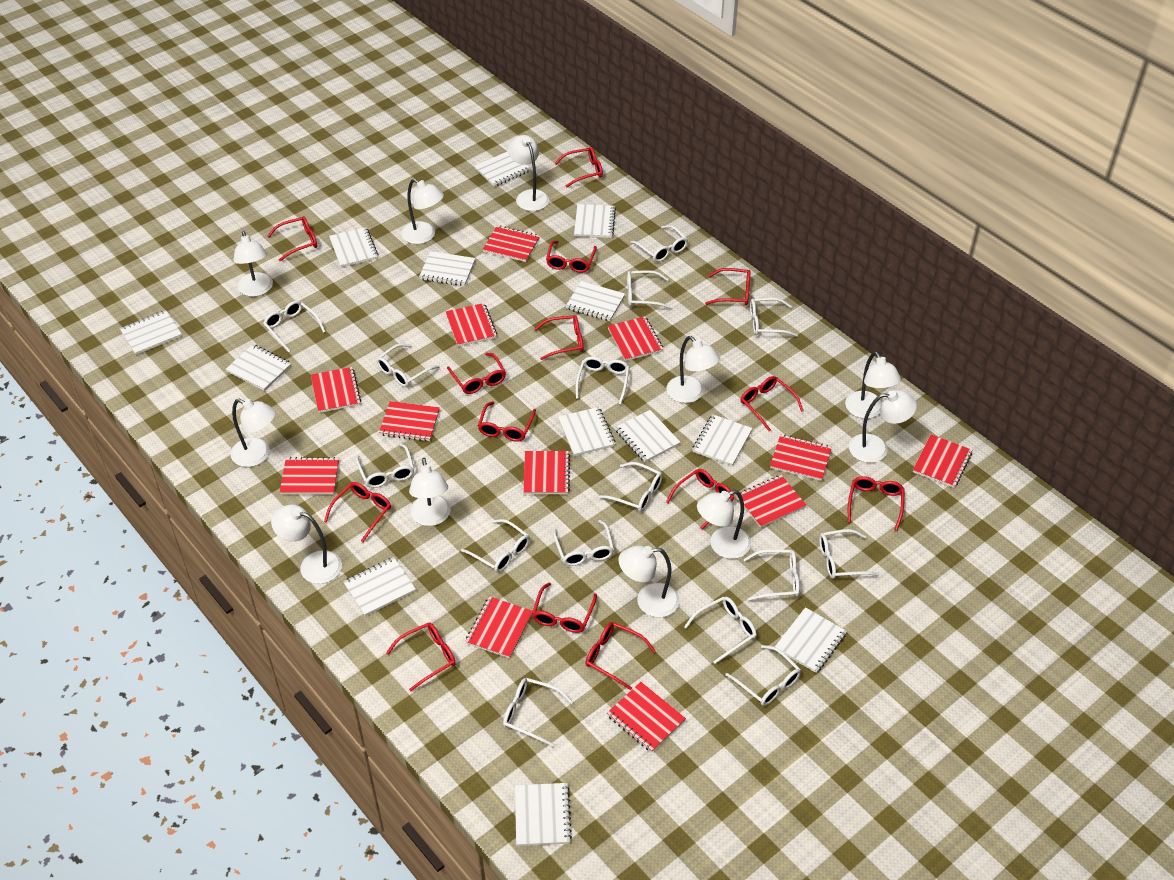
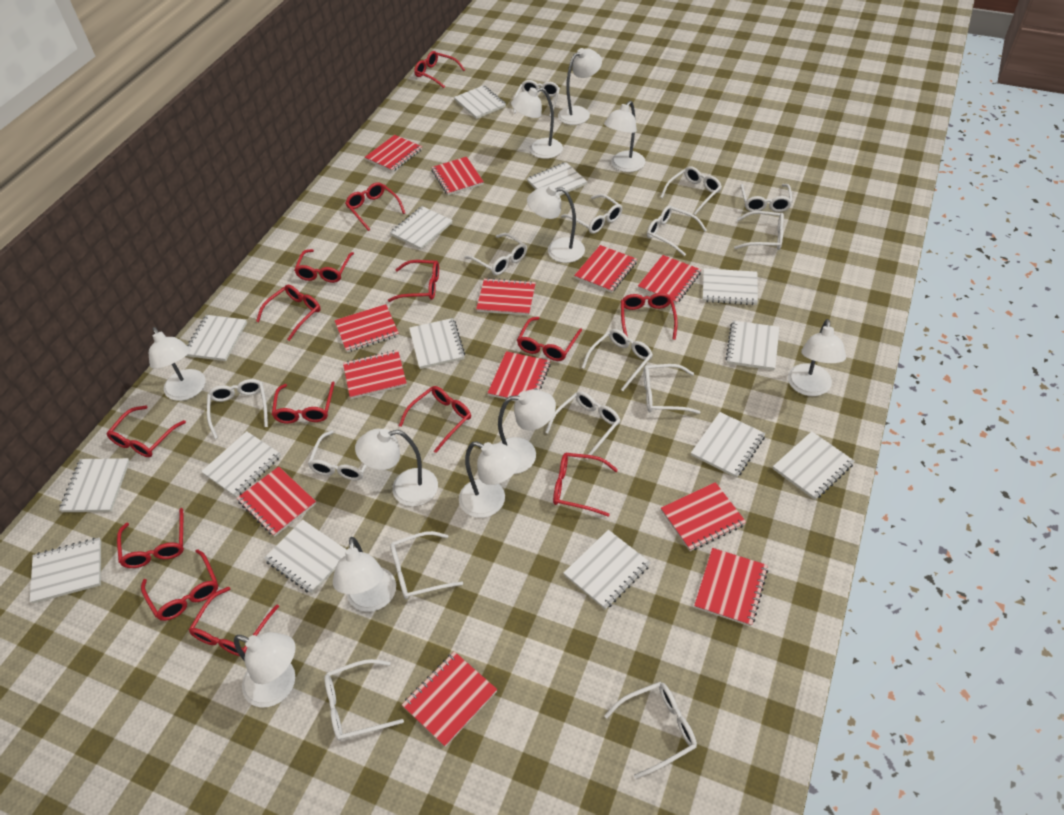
white notebook: 13 -> 14

